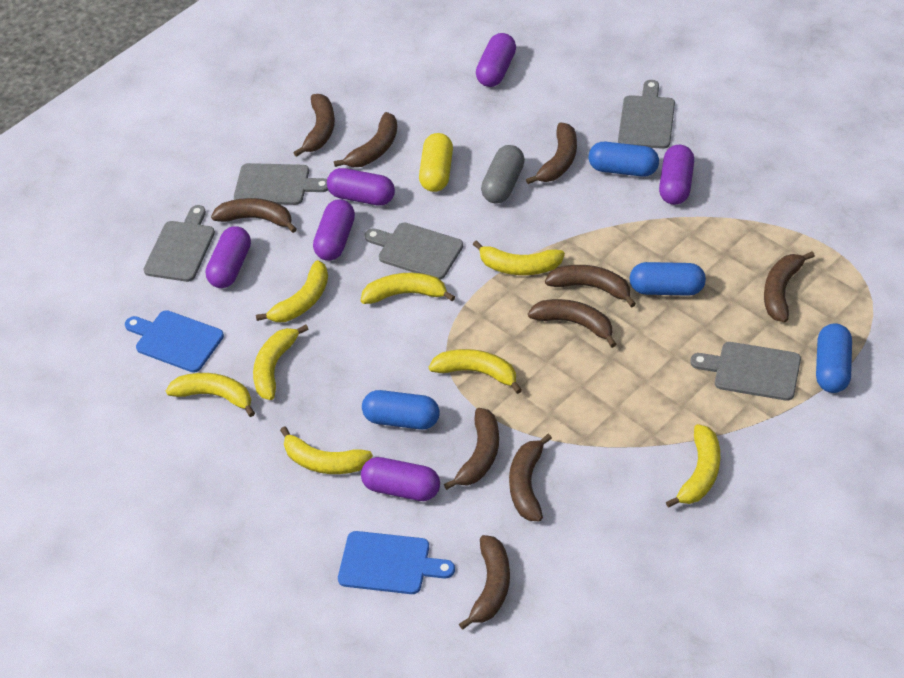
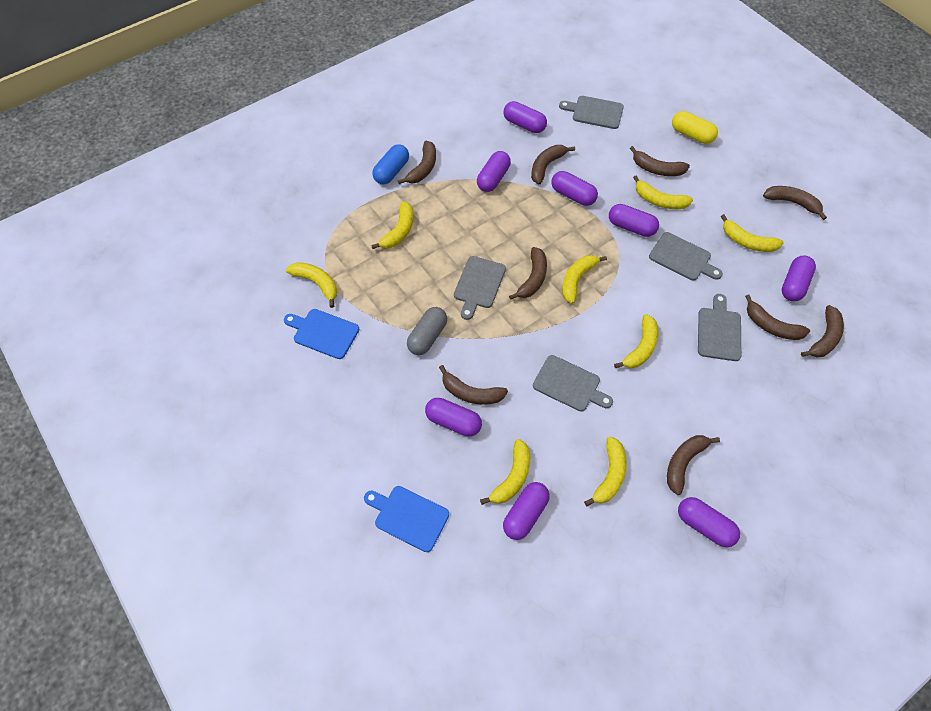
blue capsule: 4 -> 1
brown banana: 10 -> 9
purple capsule: 6 -> 8

